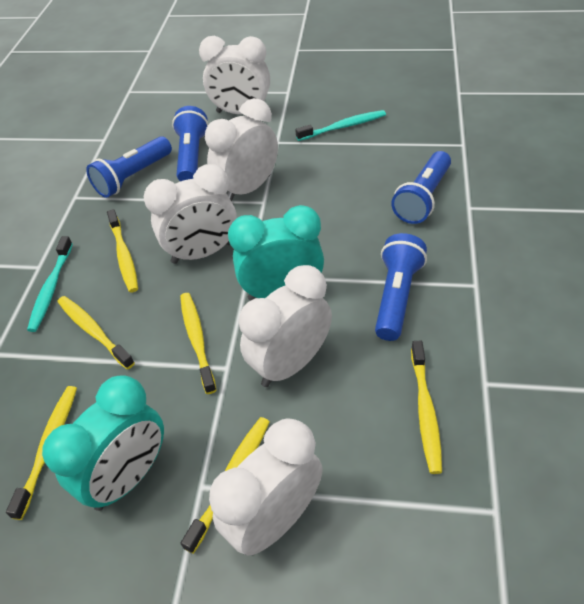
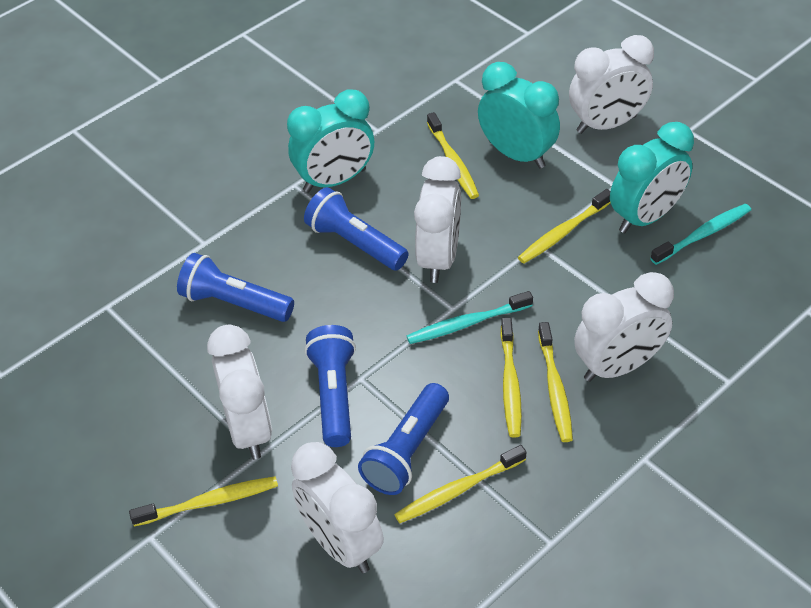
turquoise clock: 2 -> 3

